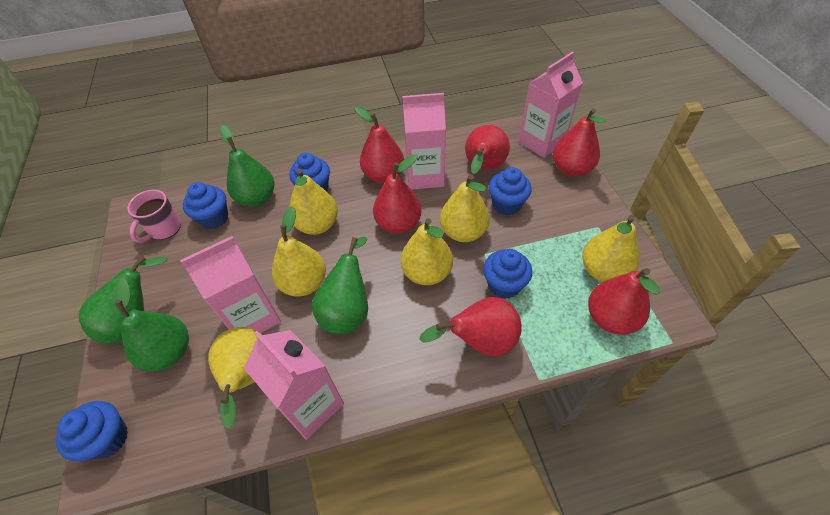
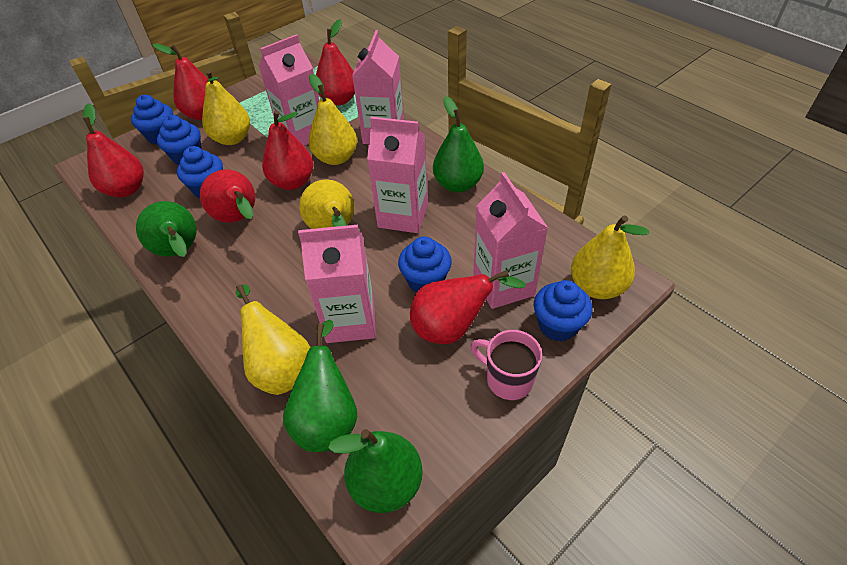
pink carton: 4 -> 5
yellow pear: 6 -> 5

